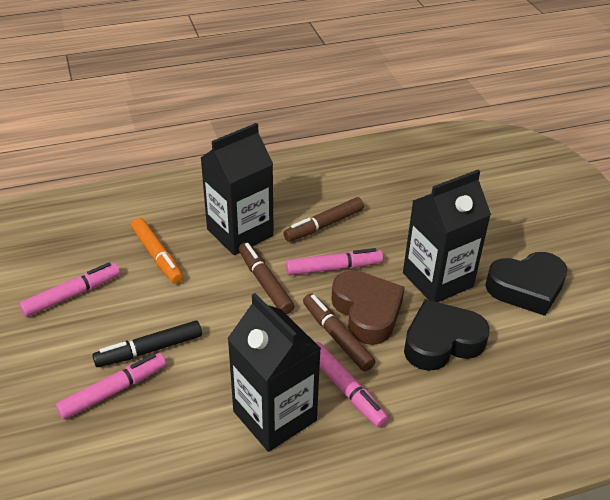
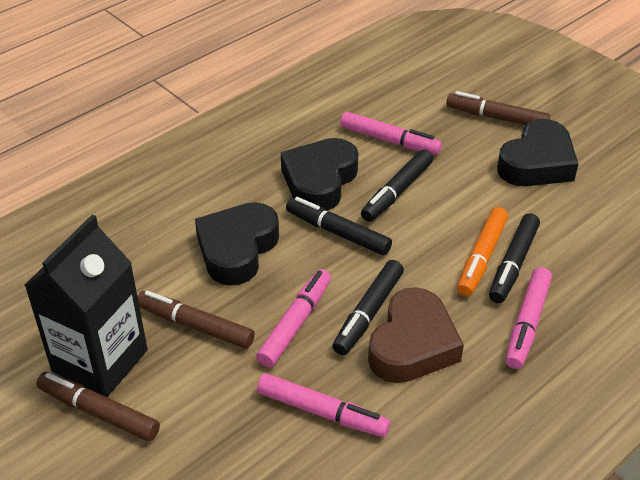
black carton: 3 -> 1
black heart: 2 -> 3
black marker: 1 -> 4

